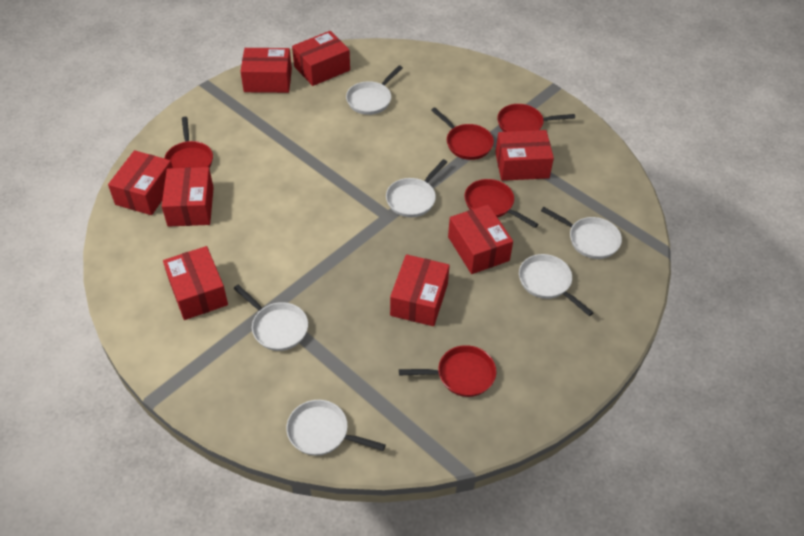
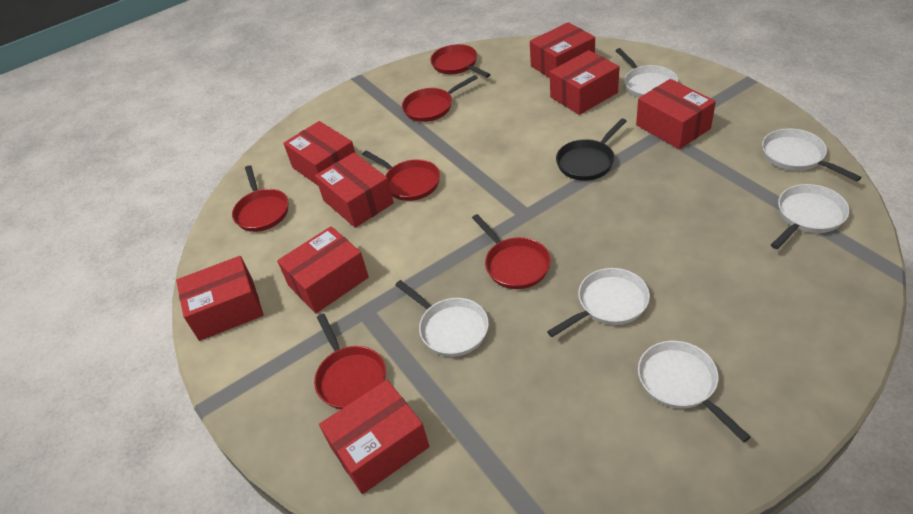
black pan: 0 -> 1
red pan: 5 -> 6

